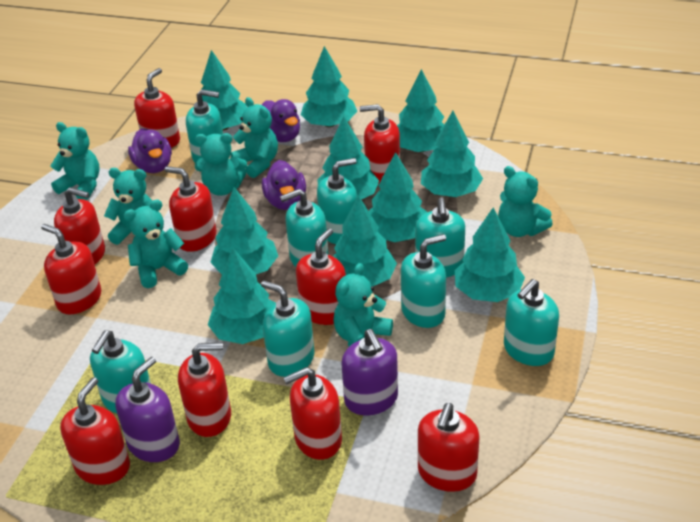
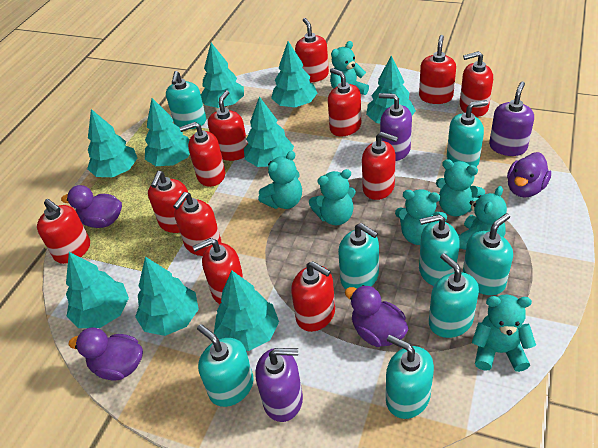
purple duck: 3 -> 4
purple soap dispenser: 2 -> 3
red soap dispenser: 10 -> 12
turquoise tree: 10 -> 9

